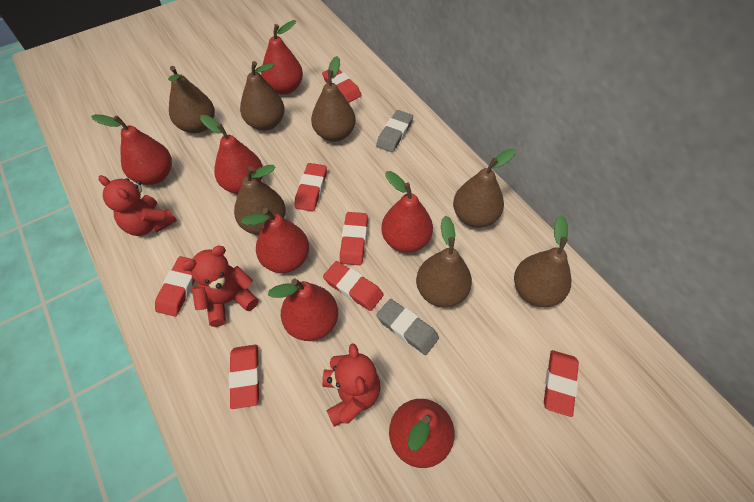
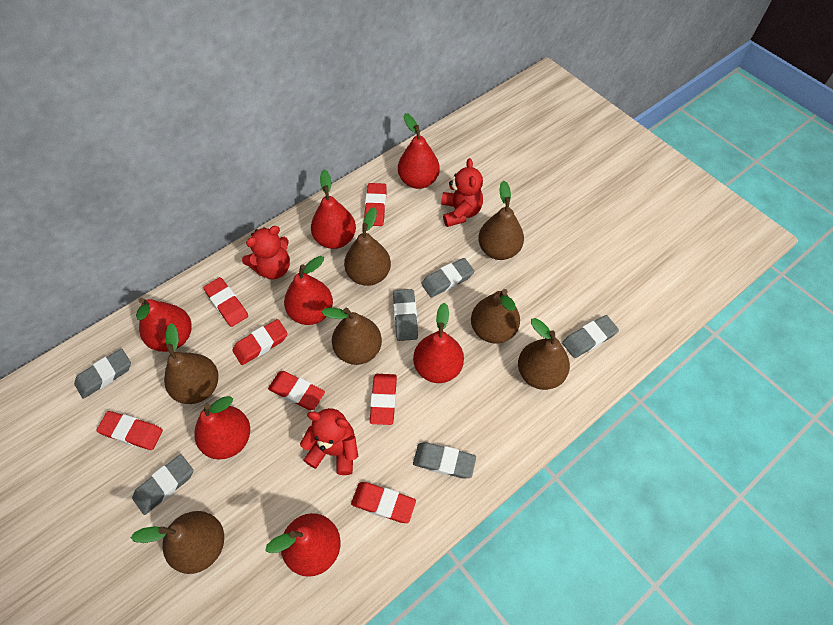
grey eraser: 2 -> 6

